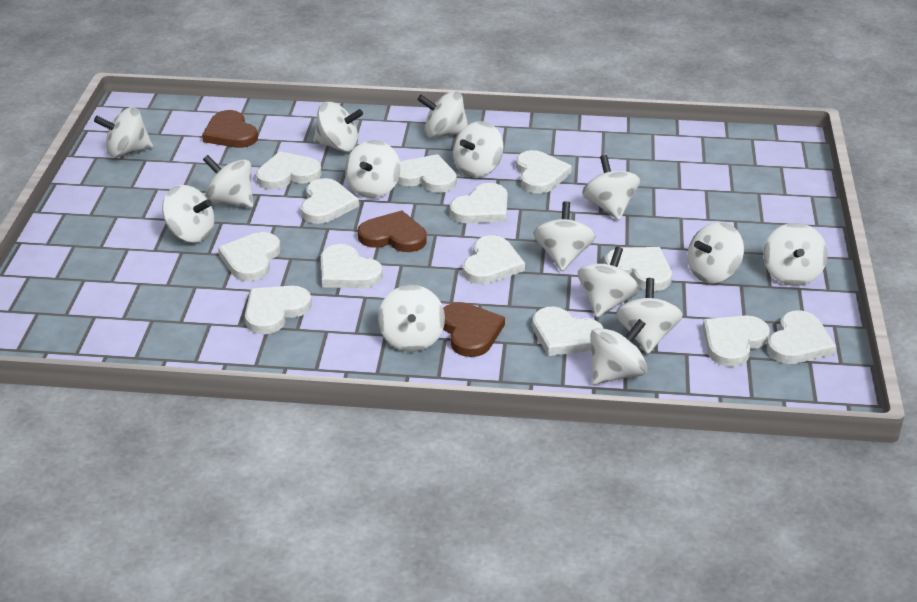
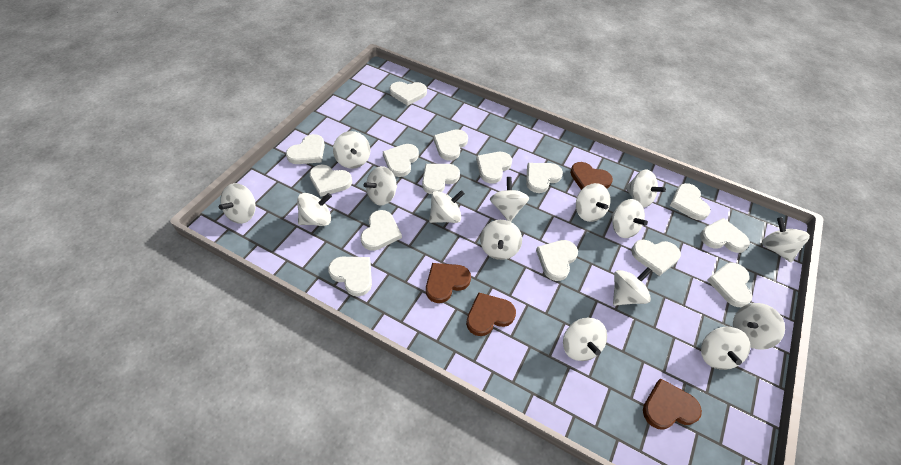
brown heart: 3 -> 4
white heart: 13 -> 15

